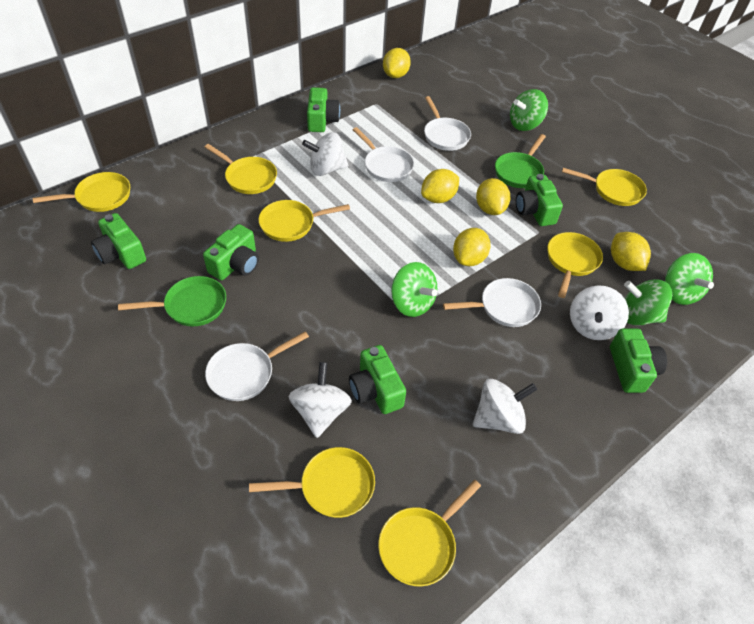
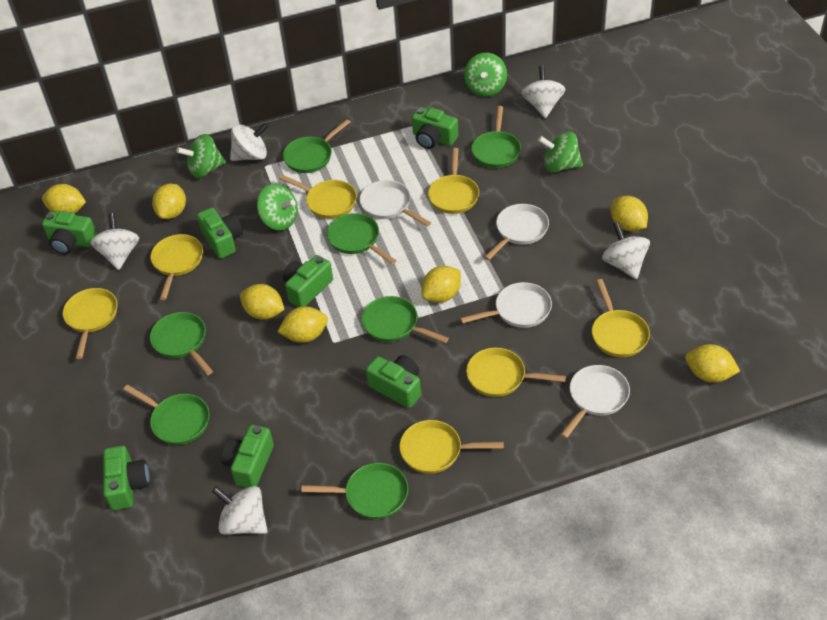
green camera: 6 -> 7
green pan: 2 -> 7
white spinning top: 4 -> 5
yellow lemon: 5 -> 7

